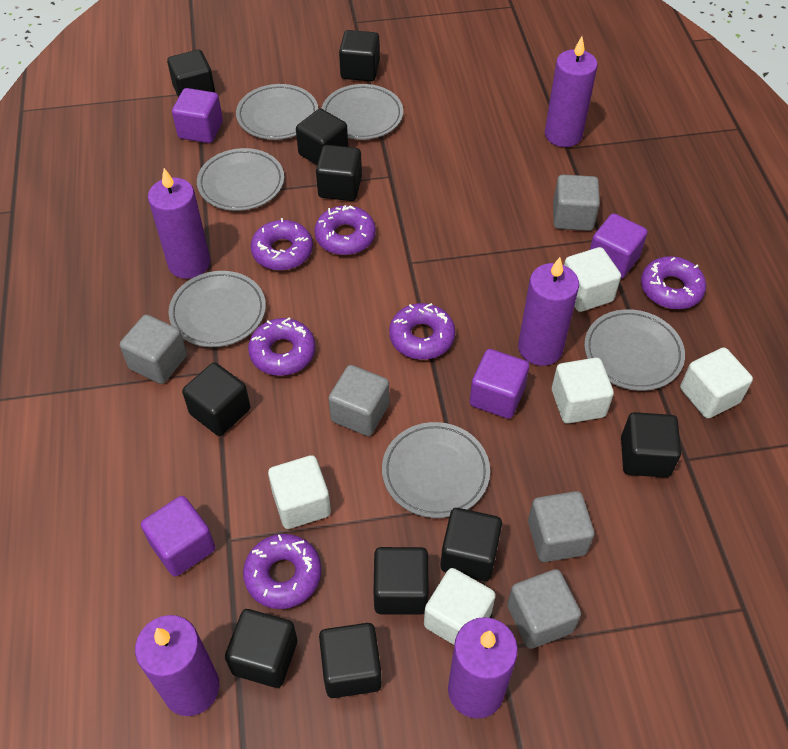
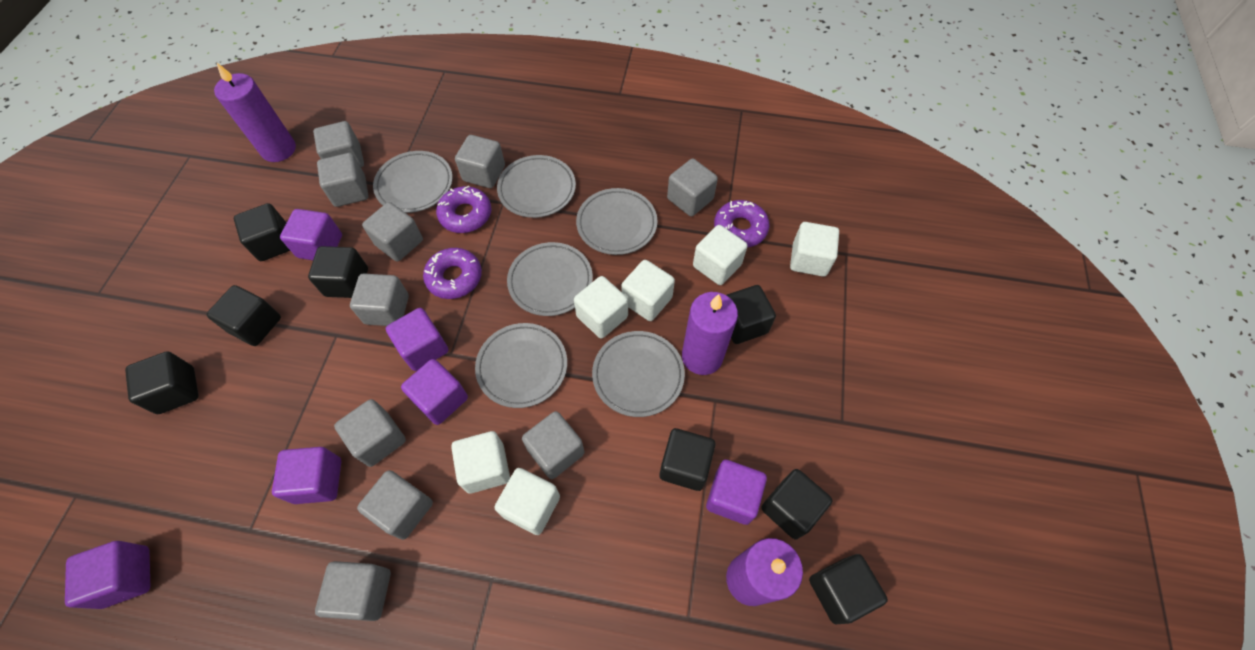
black cube: 10 -> 8
grey cube: 5 -> 10
purple candle: 5 -> 3
purple cube: 4 -> 6
purple donut: 6 -> 3
white cube: 5 -> 6

